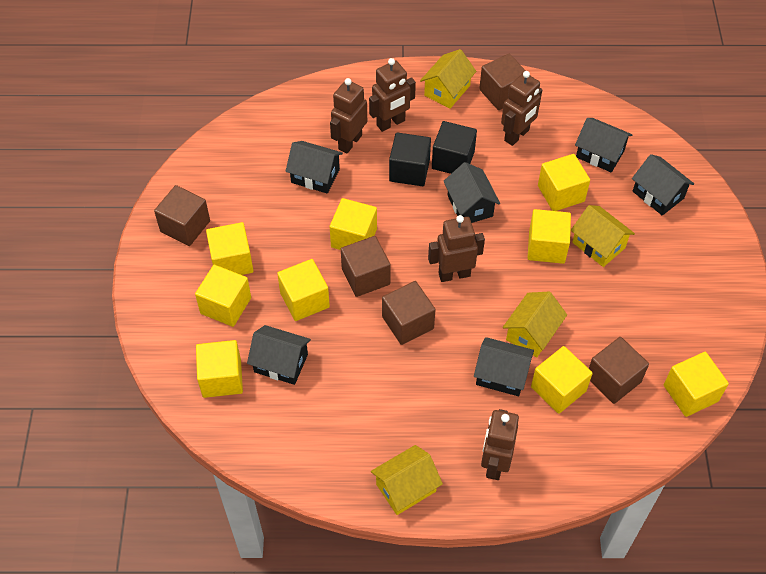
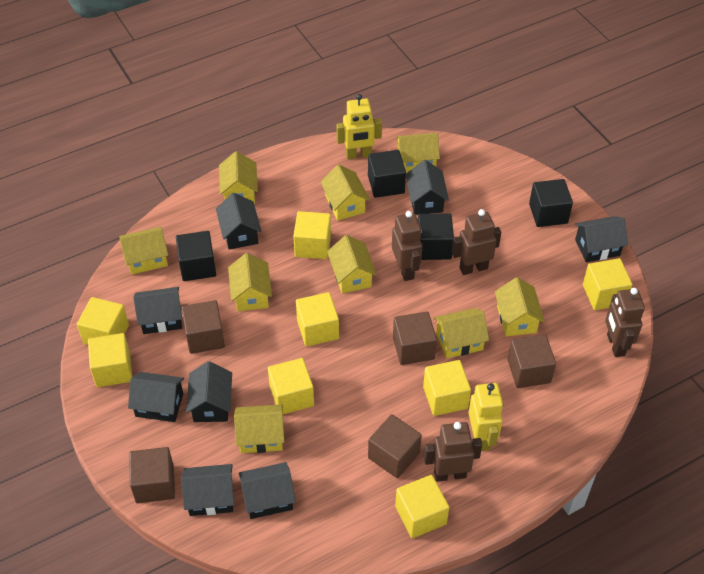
black cube: 2 -> 4
black house: 6 -> 8
brown robot: 5 -> 4
yellow cube: 9 -> 8
yellow house: 4 -> 9
yellow robot: 0 -> 2

